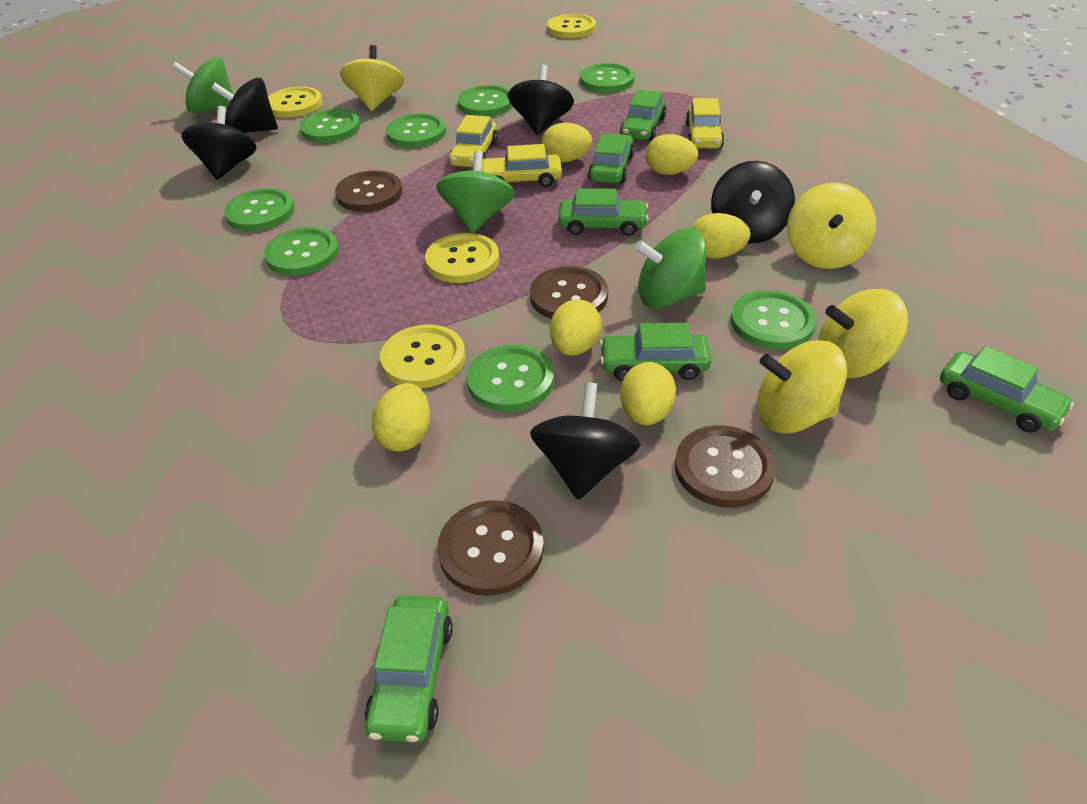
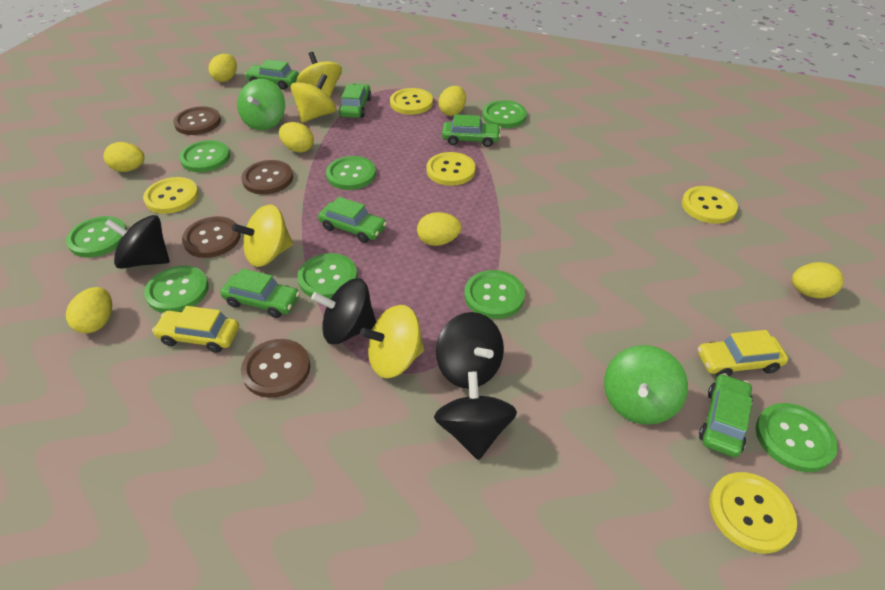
black spinning top: 5 -> 4
green spinning top: 3 -> 2
yellow button: 4 -> 5
yellow car: 3 -> 2
yellow egg: 6 -> 7

